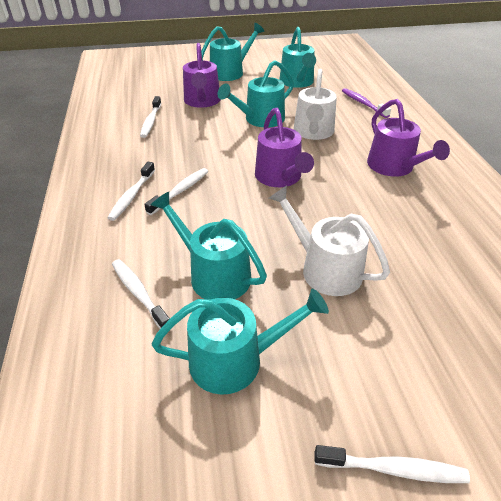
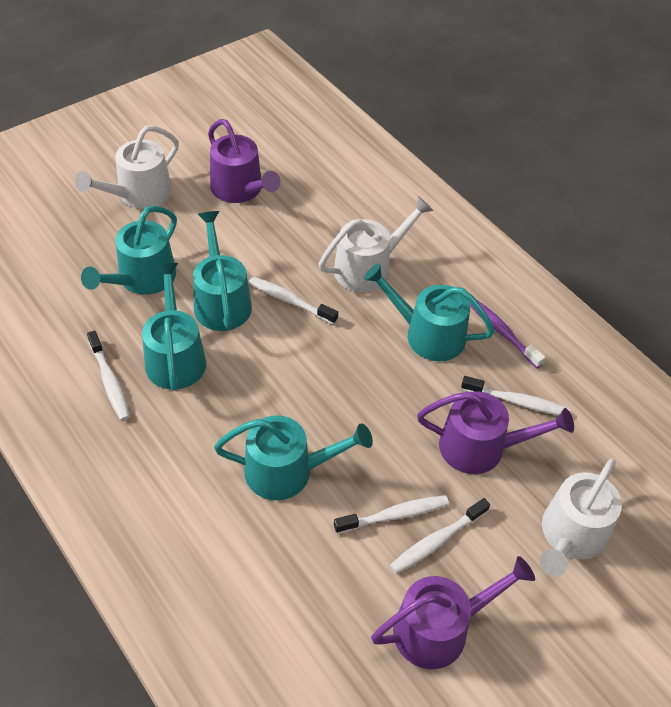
white watering can: 2 -> 3

